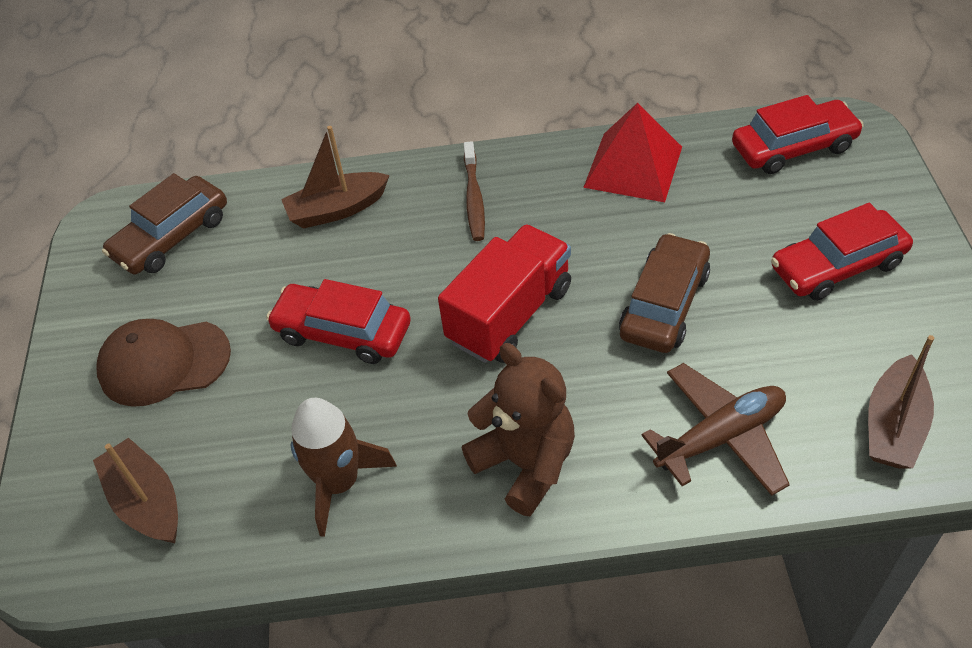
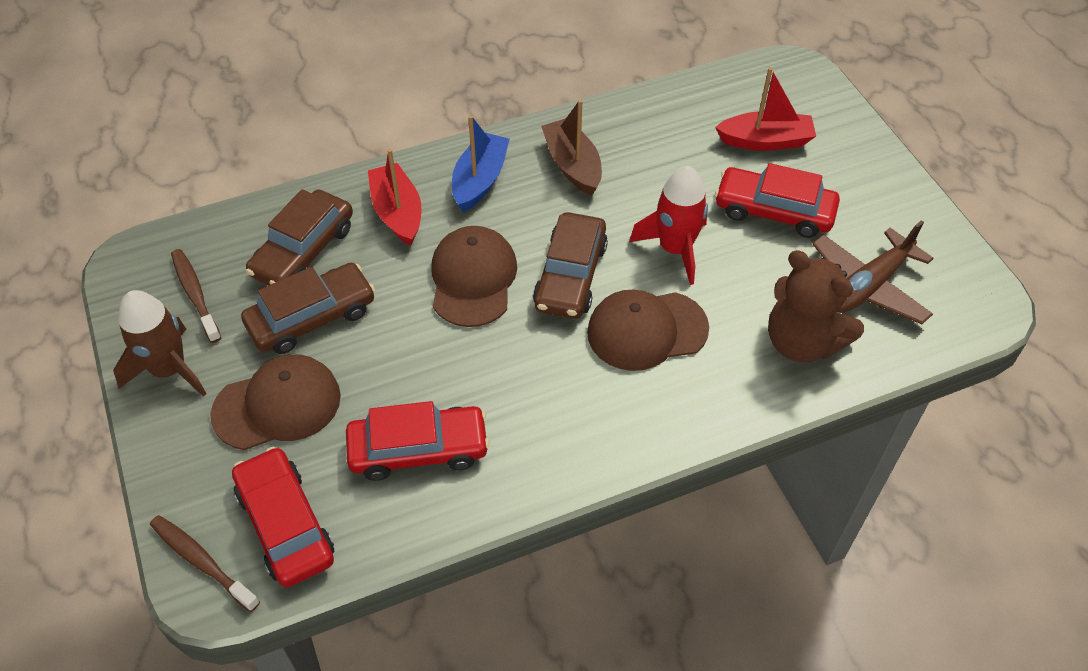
blue boat: 0 -> 1
brown boat: 3 -> 1
brown cap: 1 -> 3
brown car: 2 -> 3
brown toothbrush: 1 -> 2
red boat: 0 -> 2
red pyramid: 1 -> 0
red rocket: 0 -> 1
red truck: 1 -> 0

